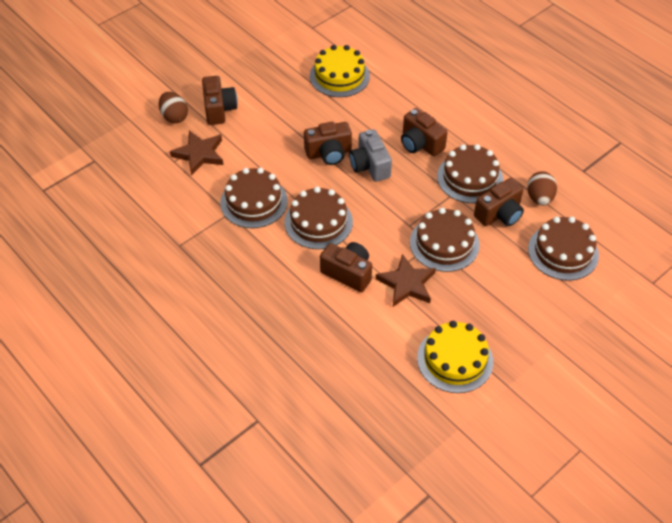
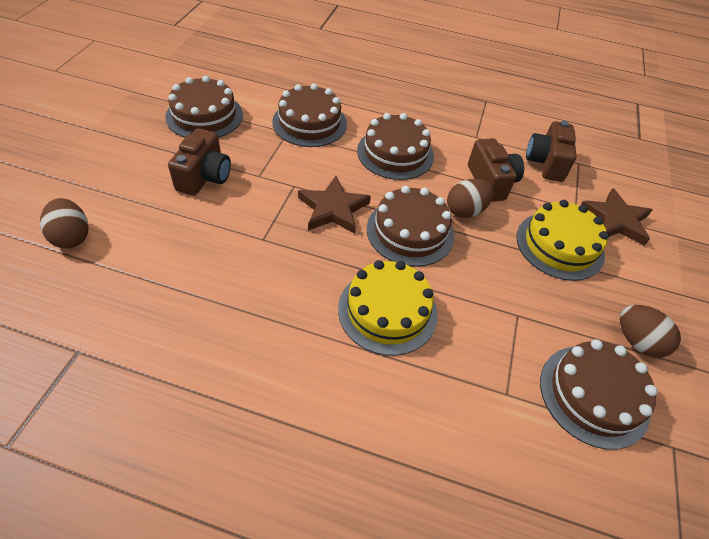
brown camera: 5 -> 3
brown egg: 2 -> 3
grey camera: 1 -> 0

